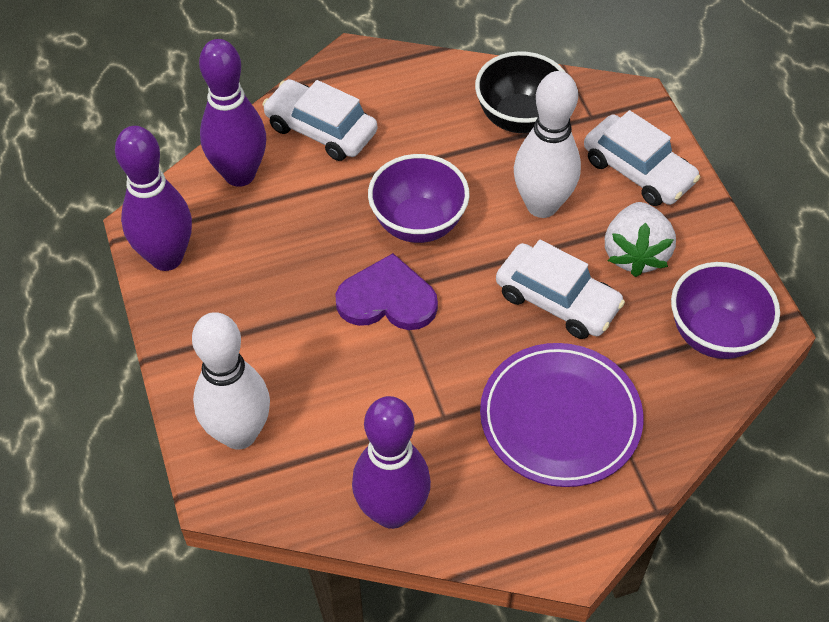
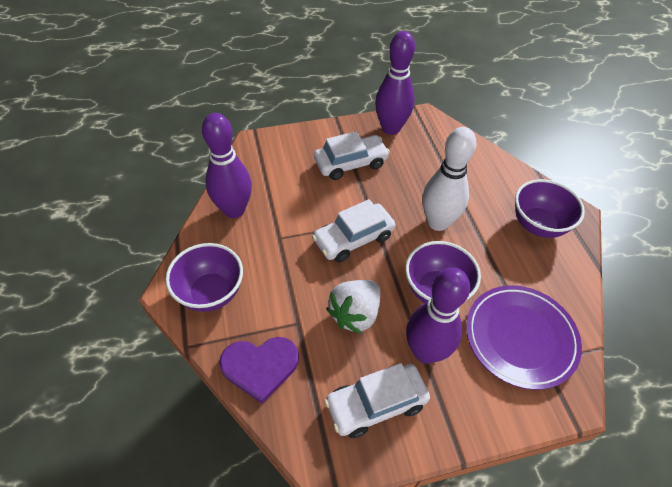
black bowl: 1 -> 0
purple bowl: 2 -> 3
white bowling pin: 2 -> 1

